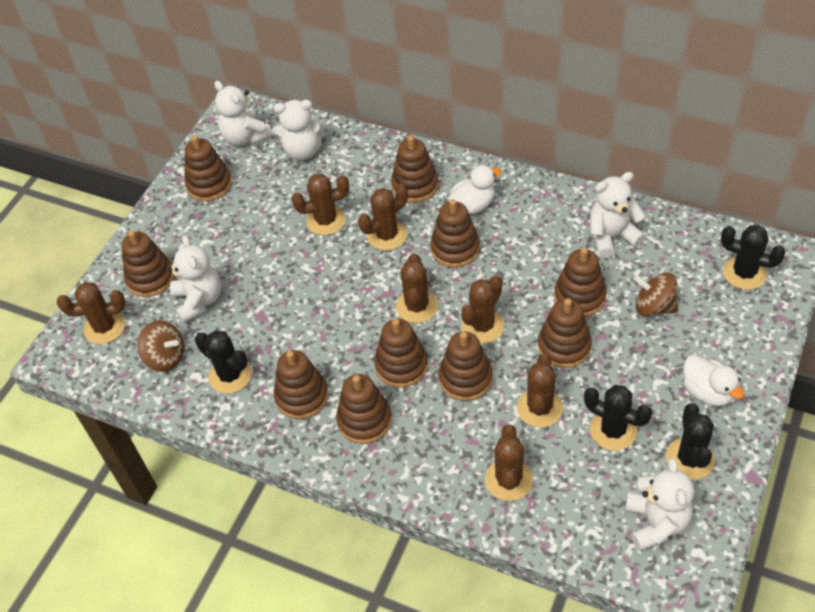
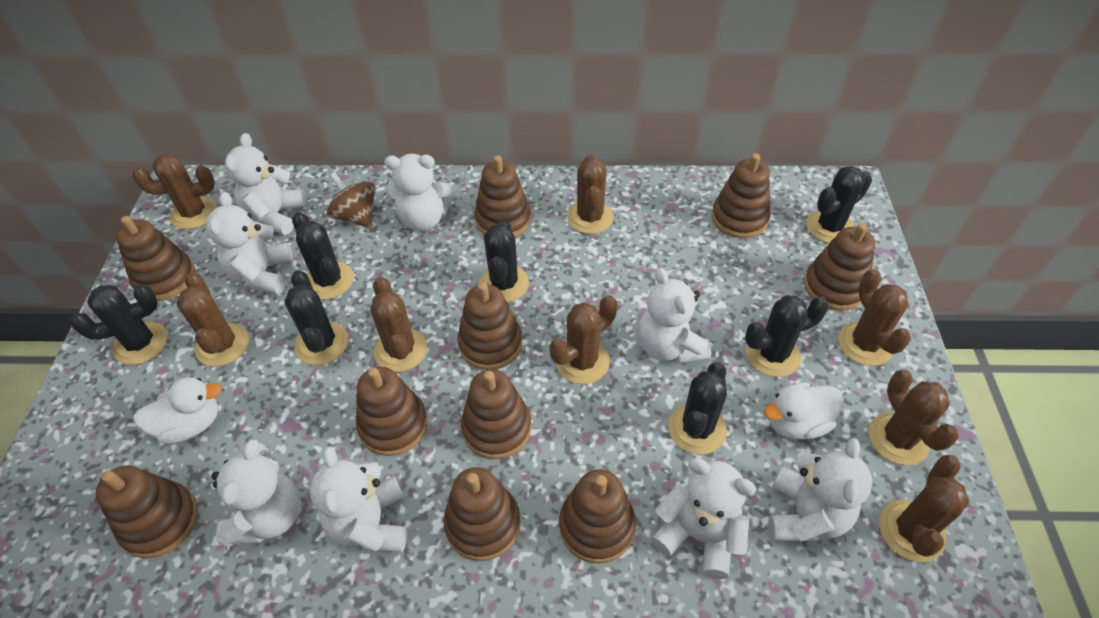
black cactus: 4 -> 7
brown cactus: 7 -> 8
brown spinning top: 2 -> 1
white teddy bear: 5 -> 8

